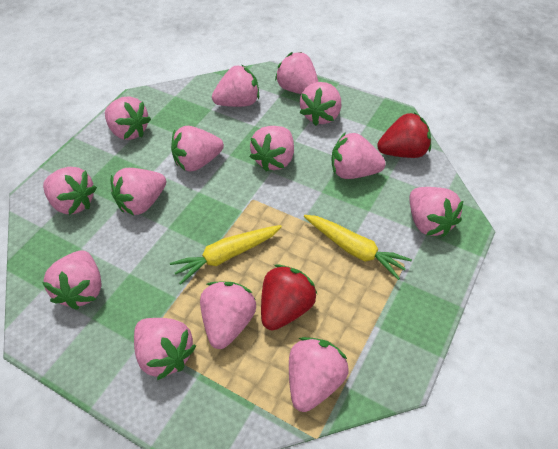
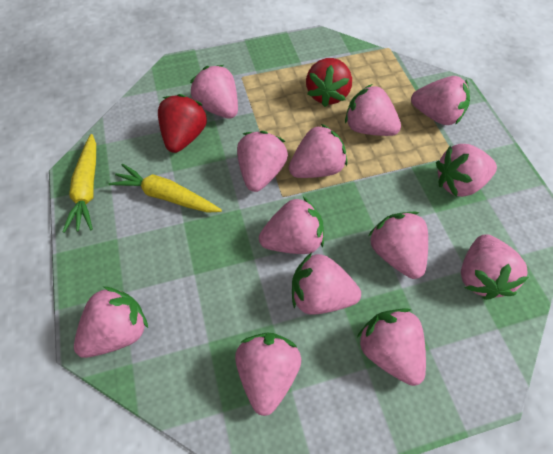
pink strawberry: 14 -> 13

